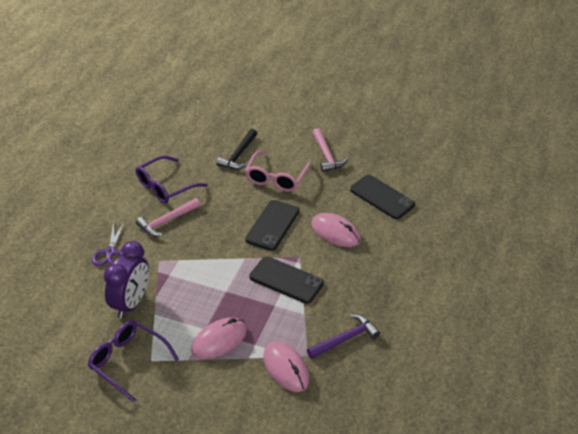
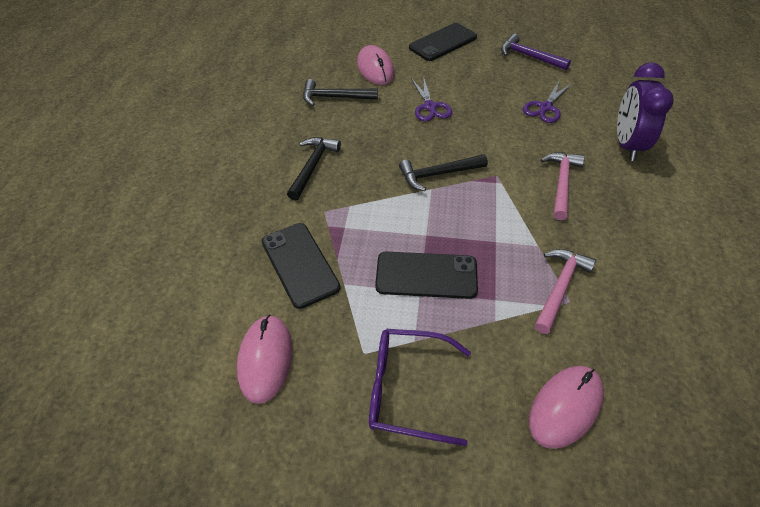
black hammer: 1 -> 3
pink glasses: 1 -> 0
purple glasses: 2 -> 1
purple scissors: 1 -> 2

